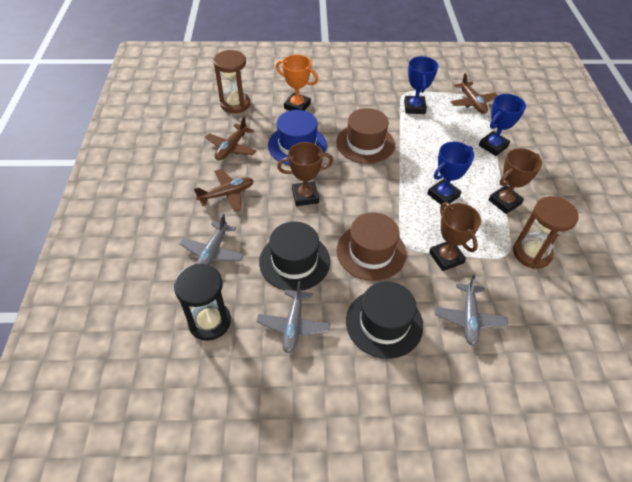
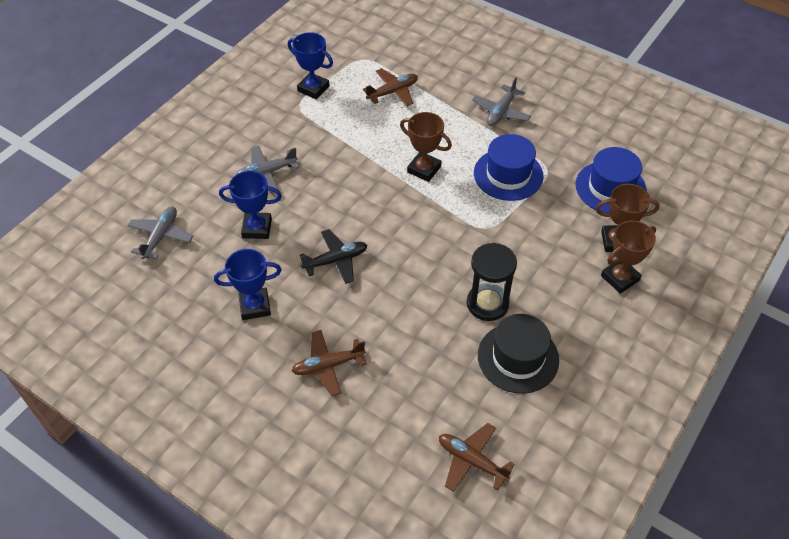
black hat: 2 -> 1
black plane: 0 -> 1
blue hat: 1 -> 2
brown hat: 2 -> 0
brown hourglass: 2 -> 0
orange trophy: 1 -> 0

